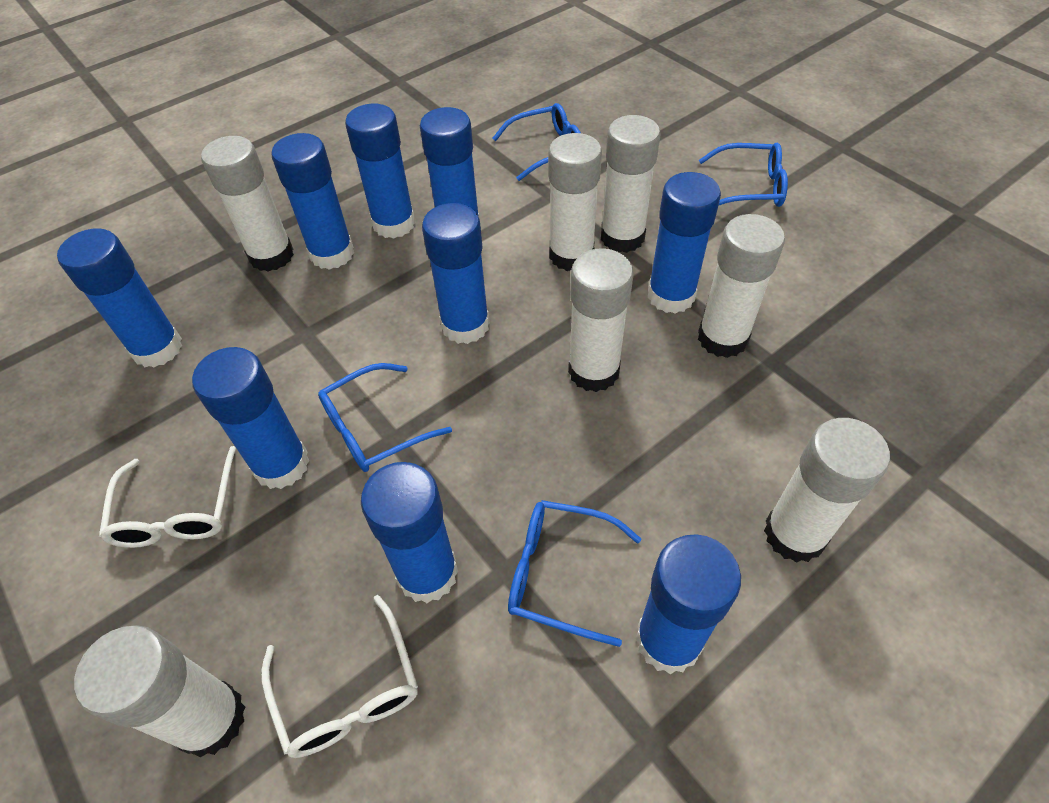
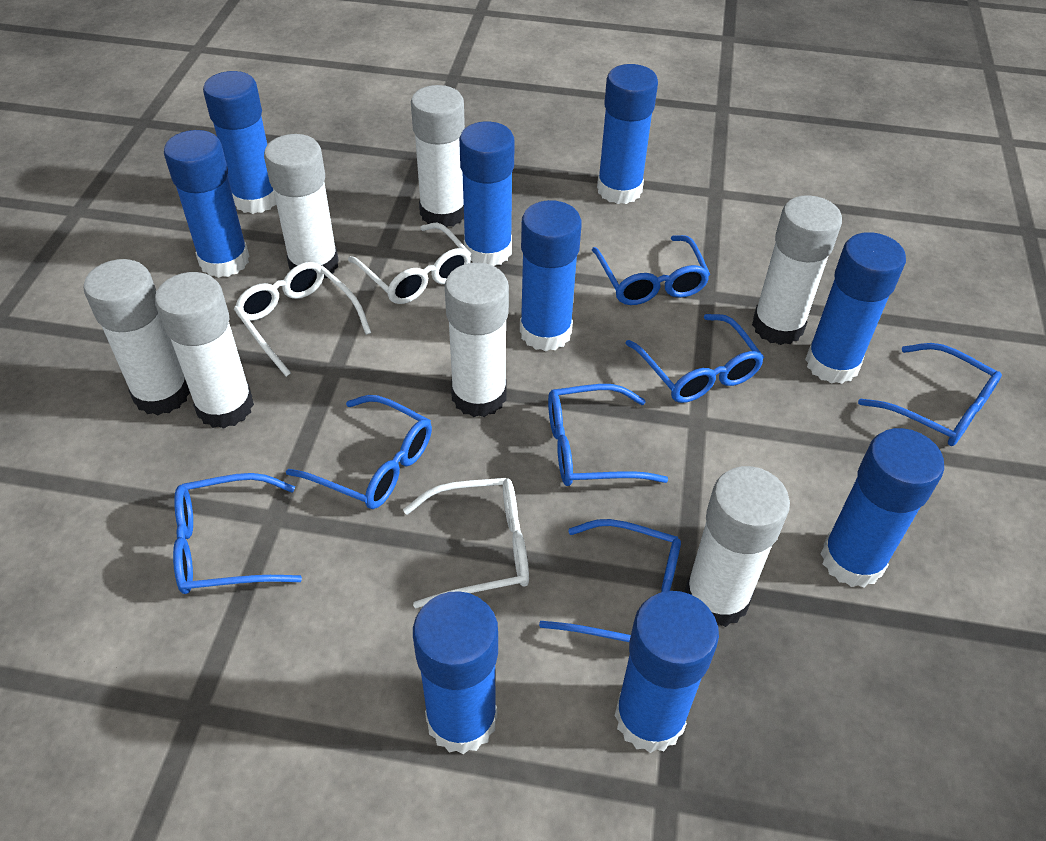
blue glasses: 4 -> 7
white glasses: 2 -> 3

